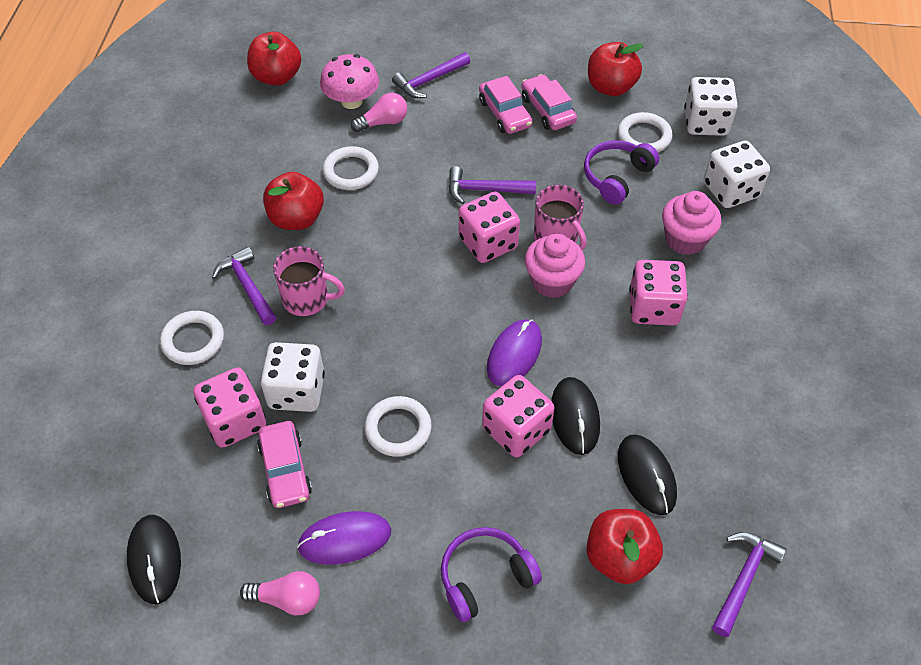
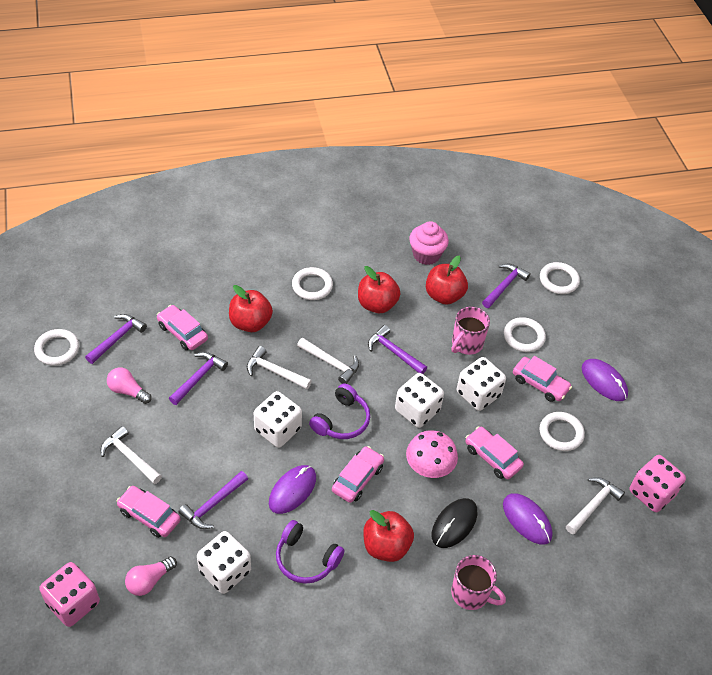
black mouse: 3 -> 1
pink car: 3 -> 5
pink cupcake: 2 -> 1
pink dice: 4 -> 2
purple hammer: 4 -> 5
purple mouse: 2 -> 3
white dice: 3 -> 4
white hammer: 0 -> 4
white ring: 4 -> 5

